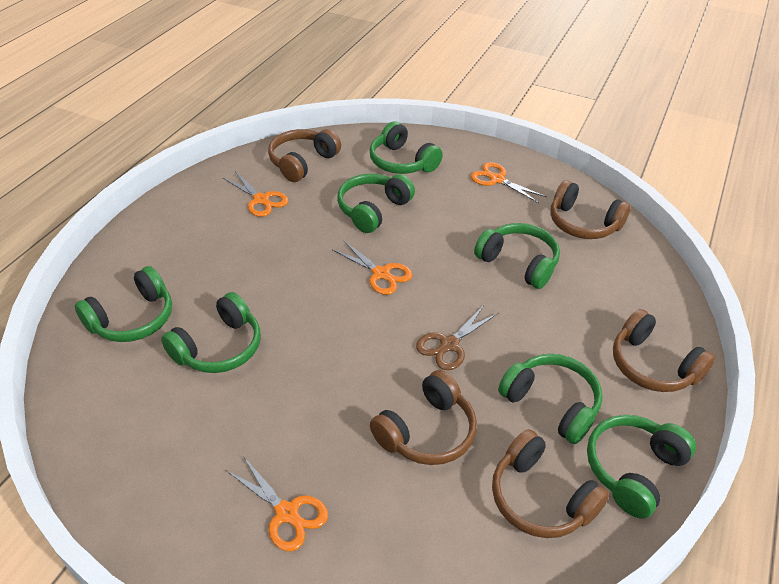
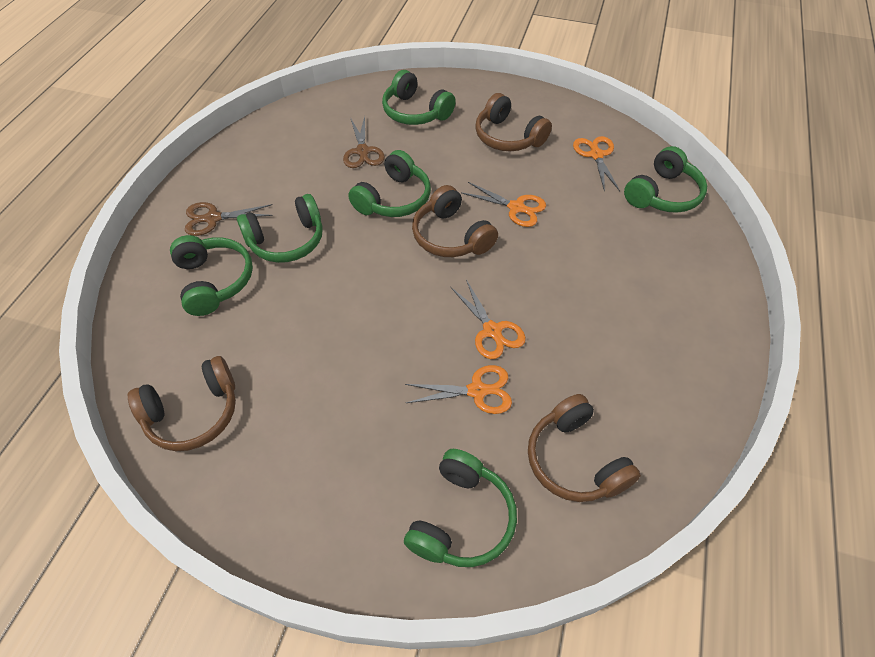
brown headphones: 5 -> 4
brown scissors: 1 -> 2
green headphones: 7 -> 6

